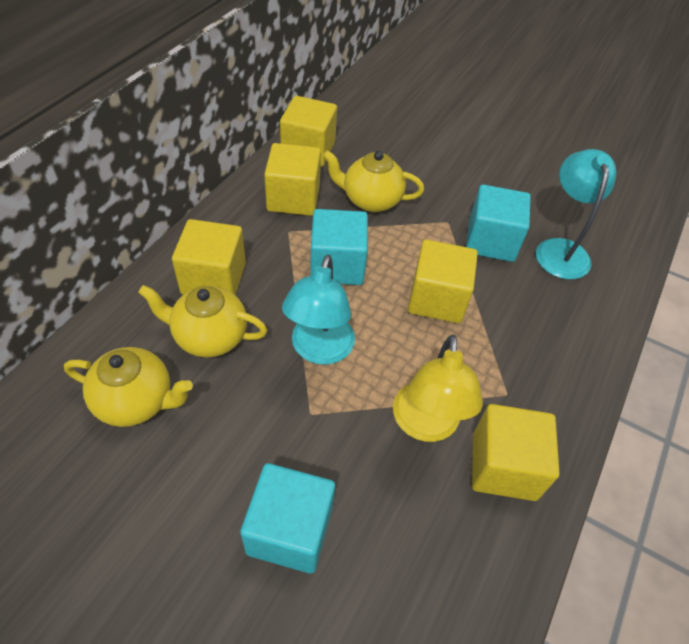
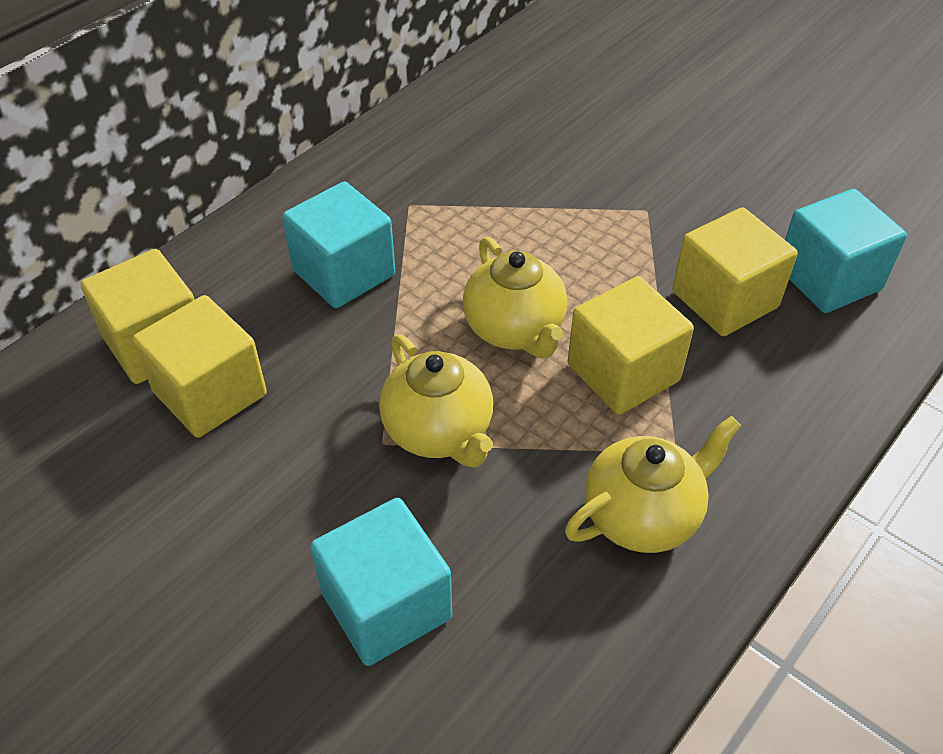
turquoise lamp: 2 -> 0
yellow cube: 5 -> 4
yellow lamp: 1 -> 0

